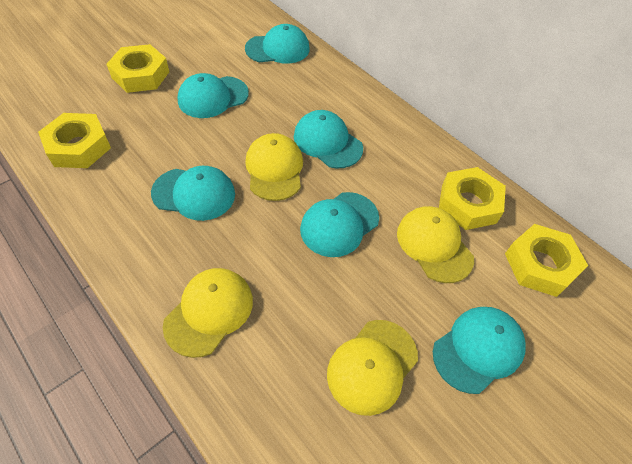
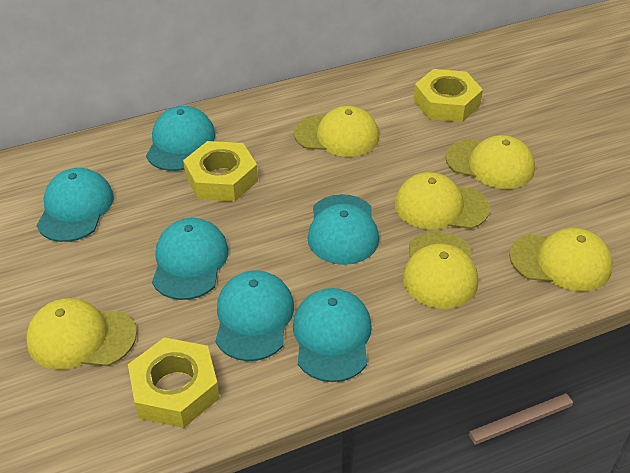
yellow cap: 4 -> 6
yellow nut: 4 -> 3

